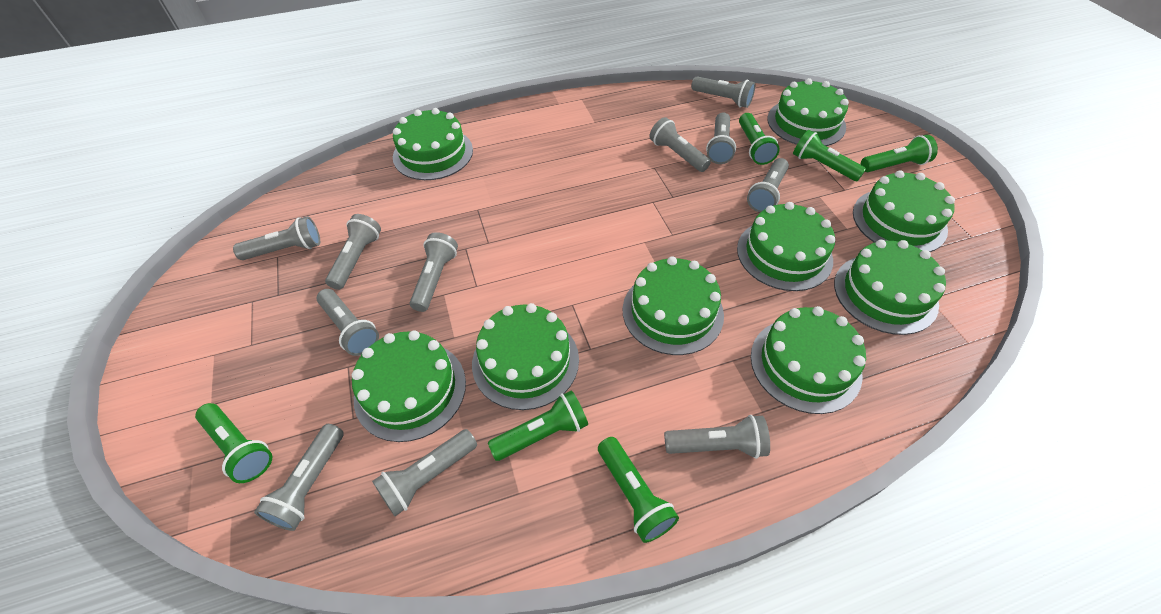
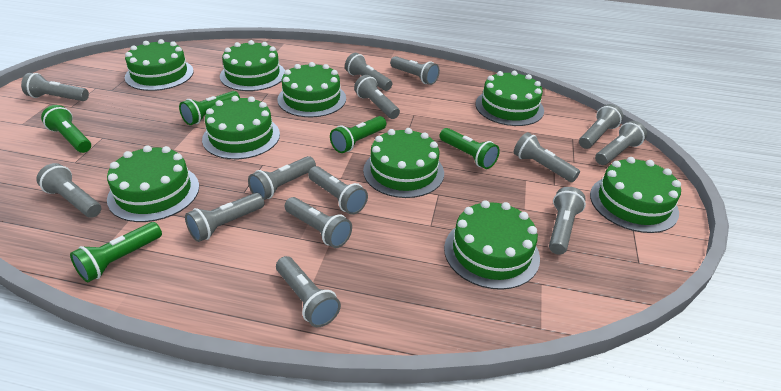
green flashlight: 6 -> 5
grey flashlight: 11 -> 14

